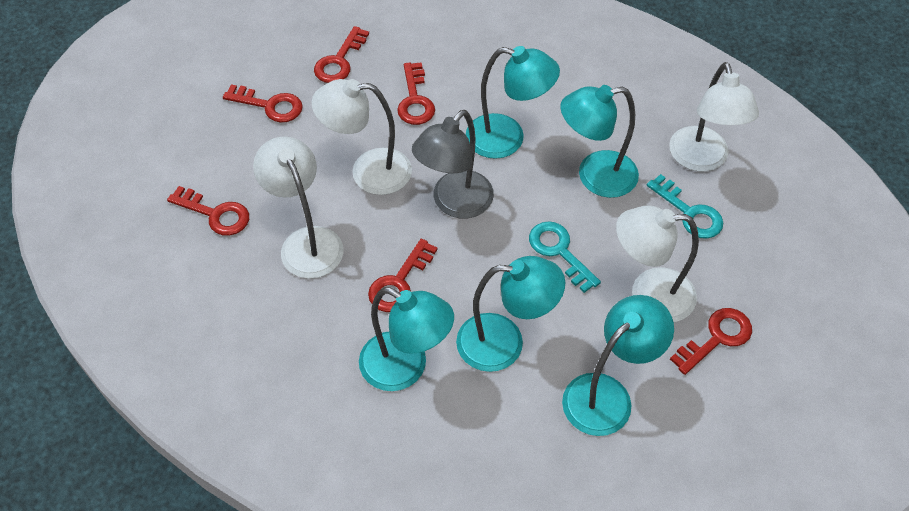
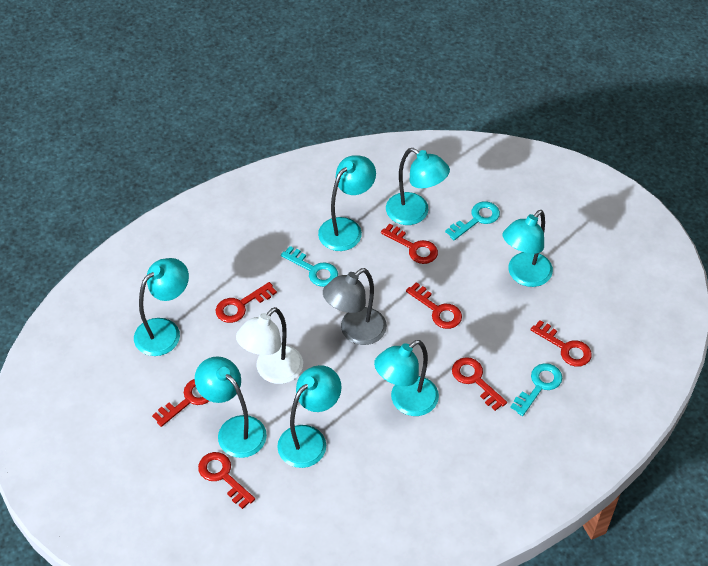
red key: 6 -> 7
turquoise key: 2 -> 3
turquoise lamp: 5 -> 7
white lamp: 4 -> 1

